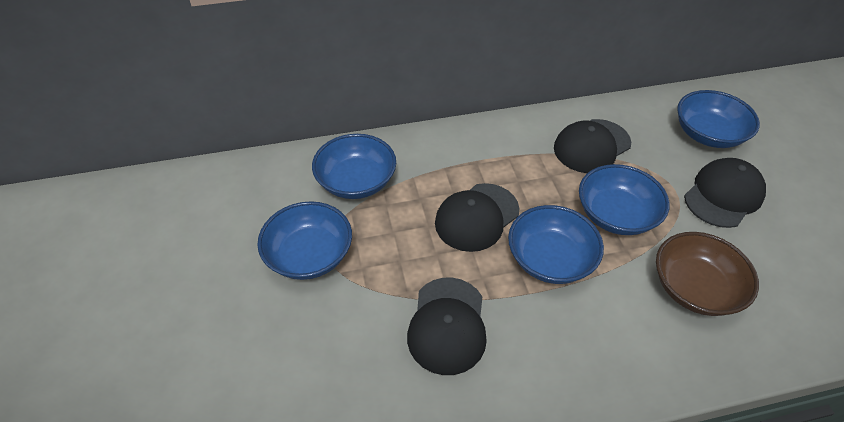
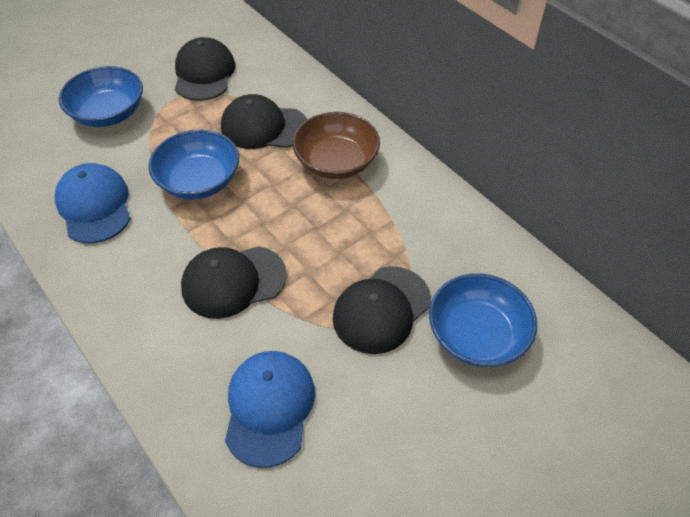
blue bowl: 5 -> 3
blue cap: 0 -> 2

